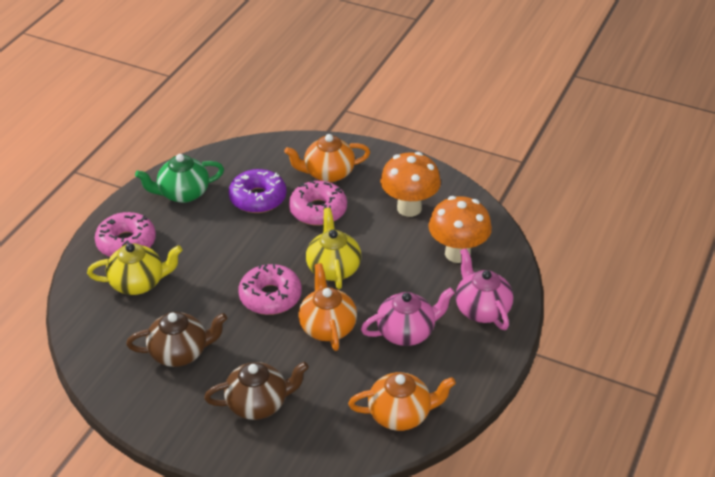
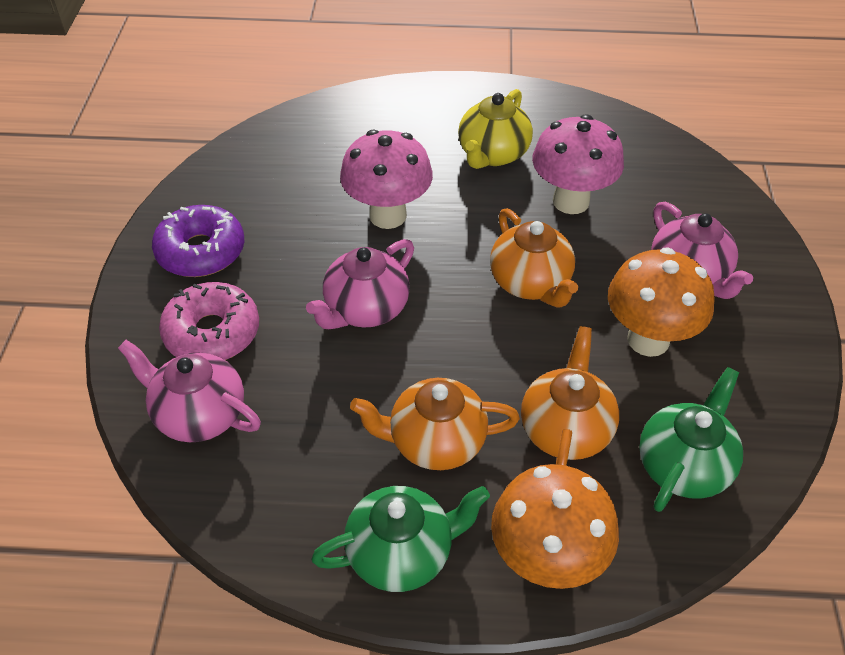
brown teapot: 2 -> 0
green teapot: 1 -> 2
pink donut: 3 -> 1
pink mushroom: 0 -> 2
pink teapot: 2 -> 3
yellow teapot: 2 -> 1

